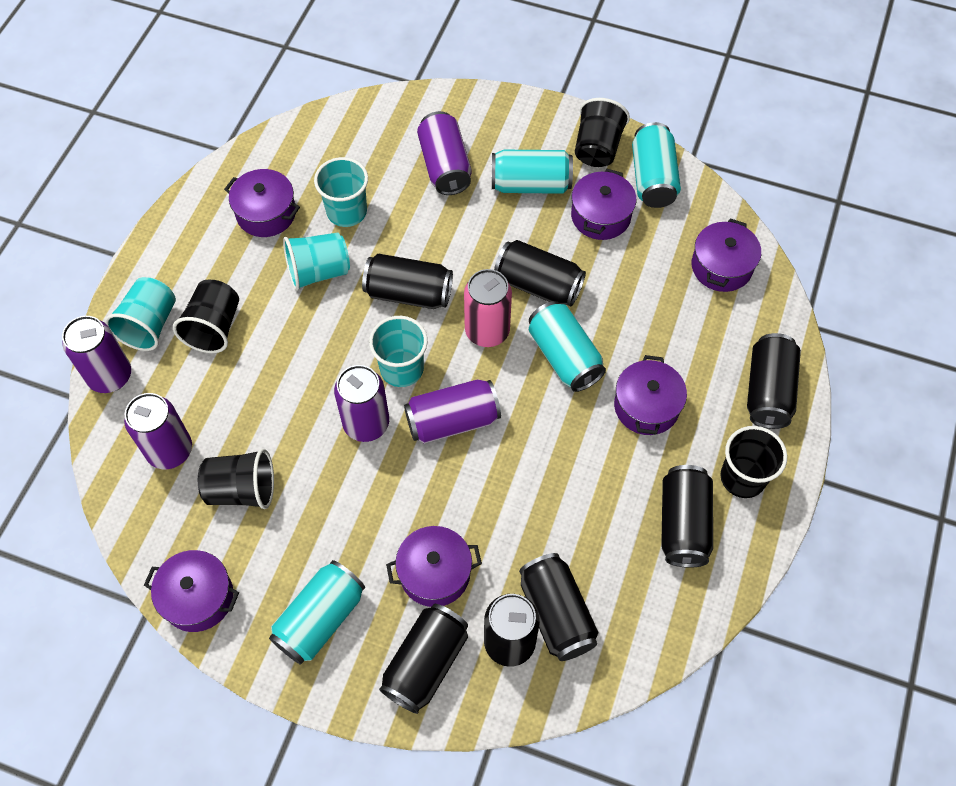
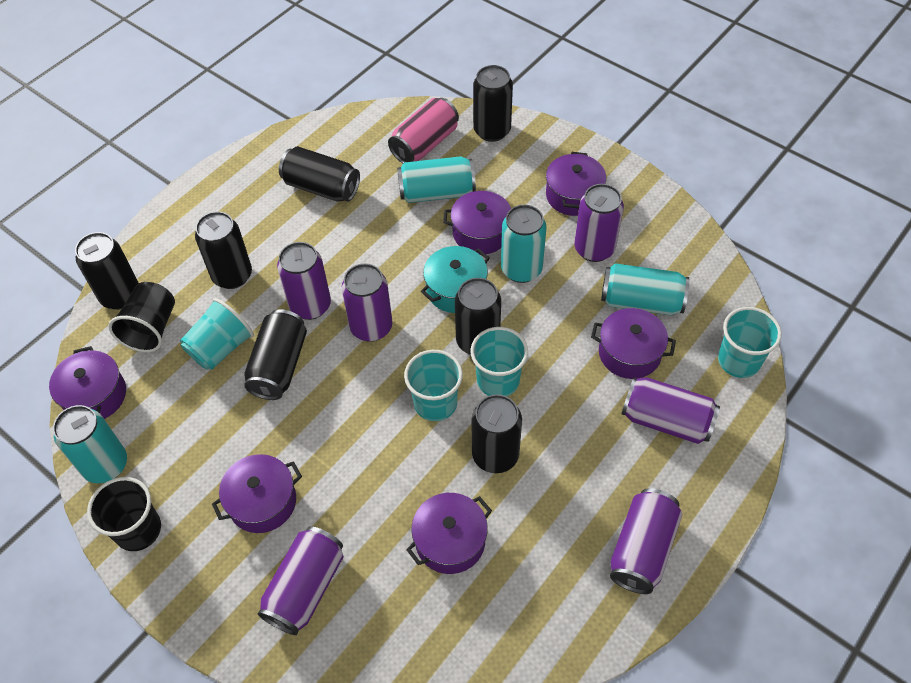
black cup: 4 -> 2
purple can: 5 -> 6
turquoise pot: 0 -> 1

